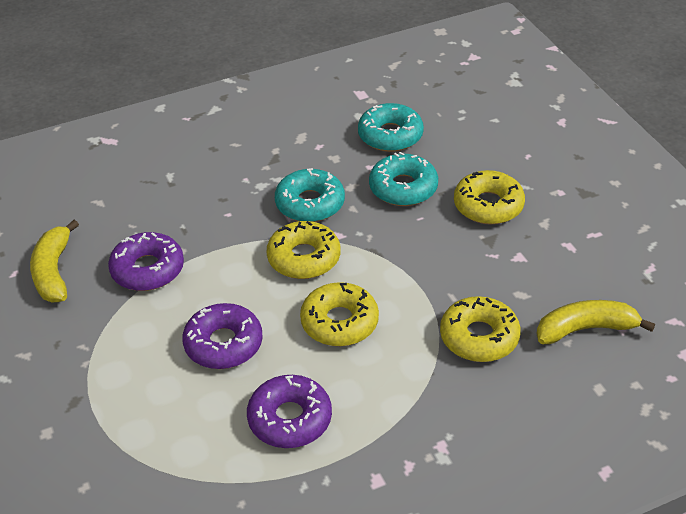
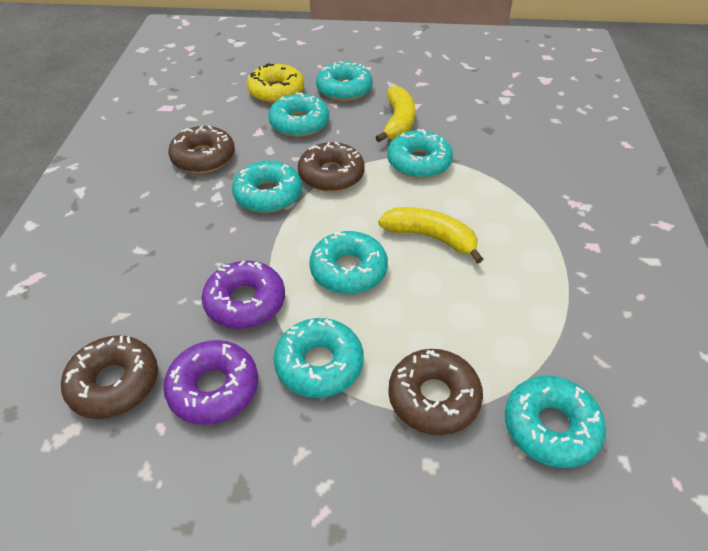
brown donut: 0 -> 4
purple donut: 3 -> 2
turquoise donut: 3 -> 7
yellow donut: 4 -> 1

